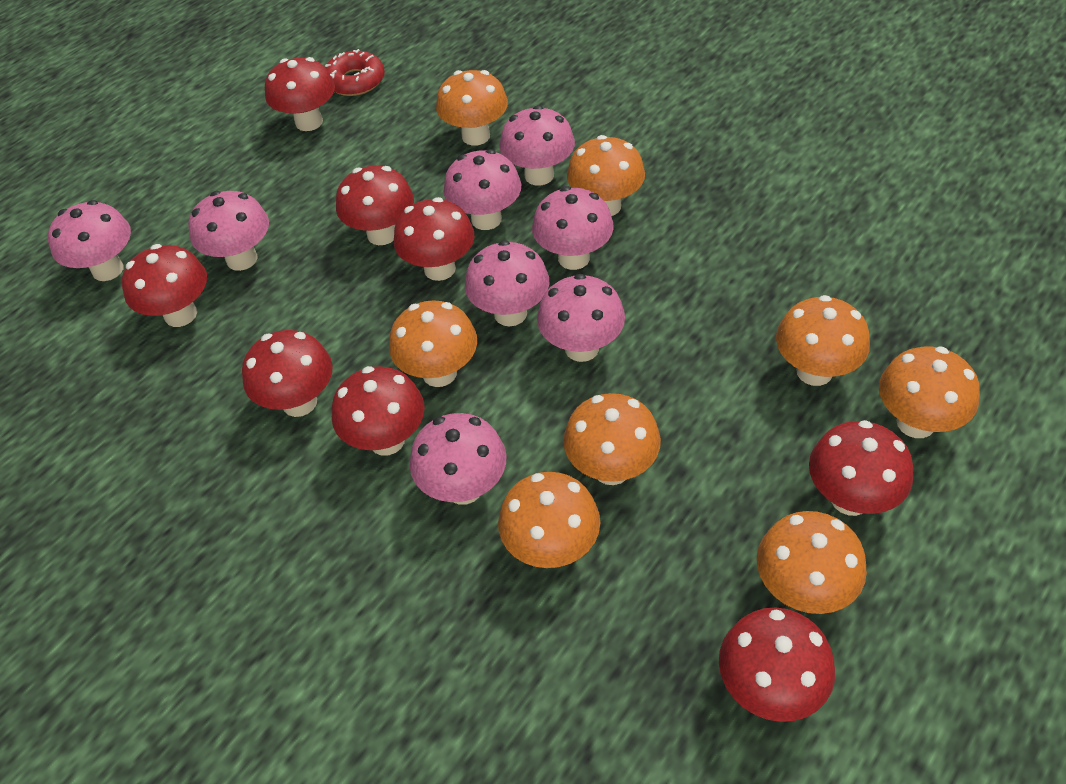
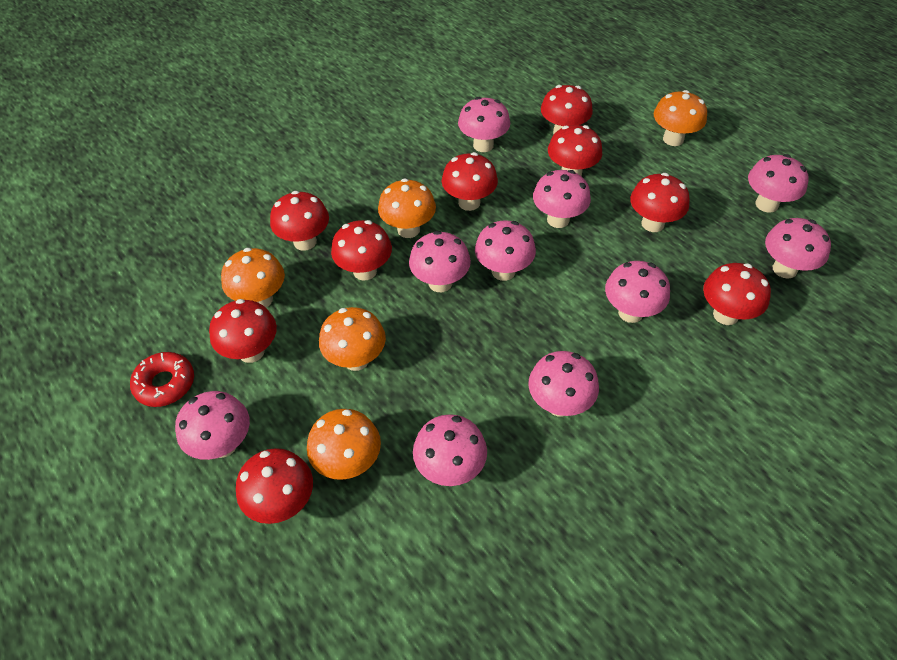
orange mushroom: 8 -> 5
pink mushroom: 8 -> 10
red mushroom: 8 -> 9

